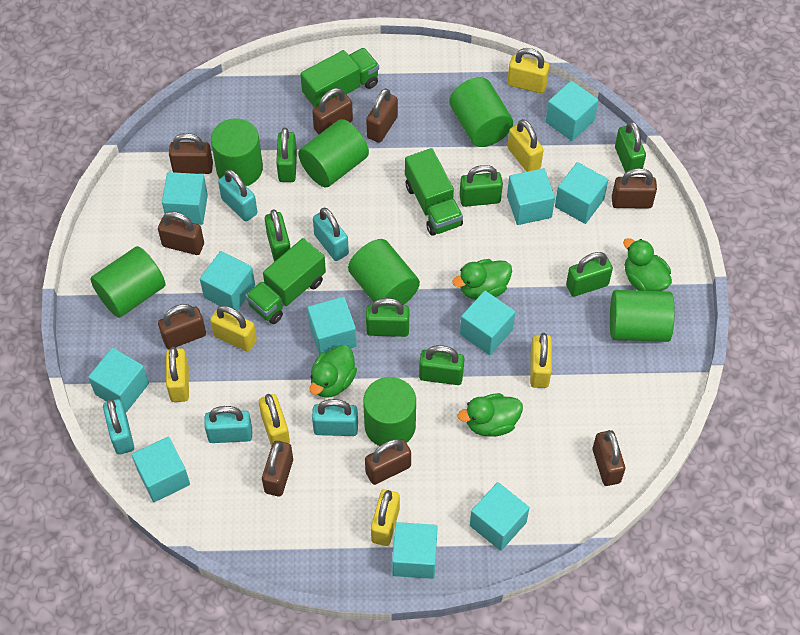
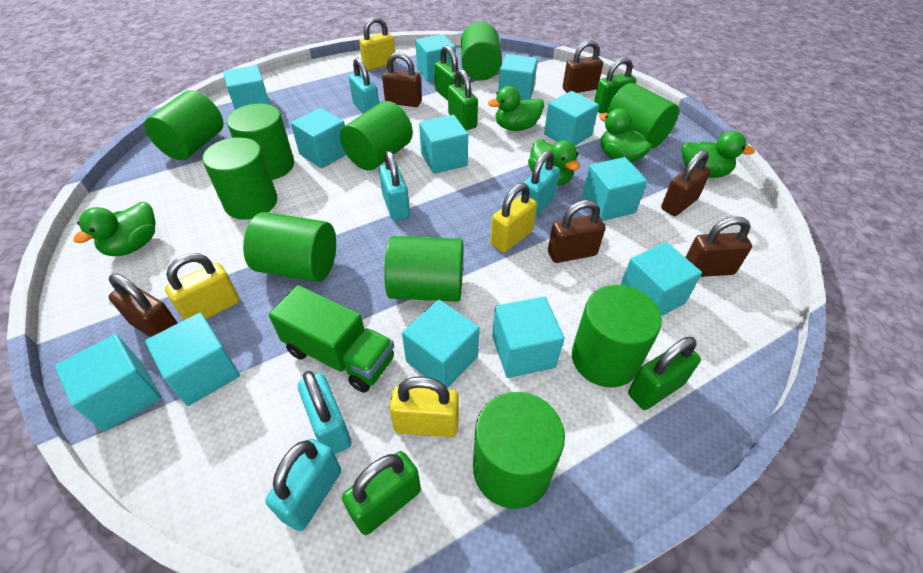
brown padlock: 9 -> 6
green cylinder: 7 -> 10
green duck: 4 -> 5
green padlock: 7 -> 5
green truck: 3 -> 1
turquoise cube: 11 -> 12
yellow padlock: 7 -> 4

